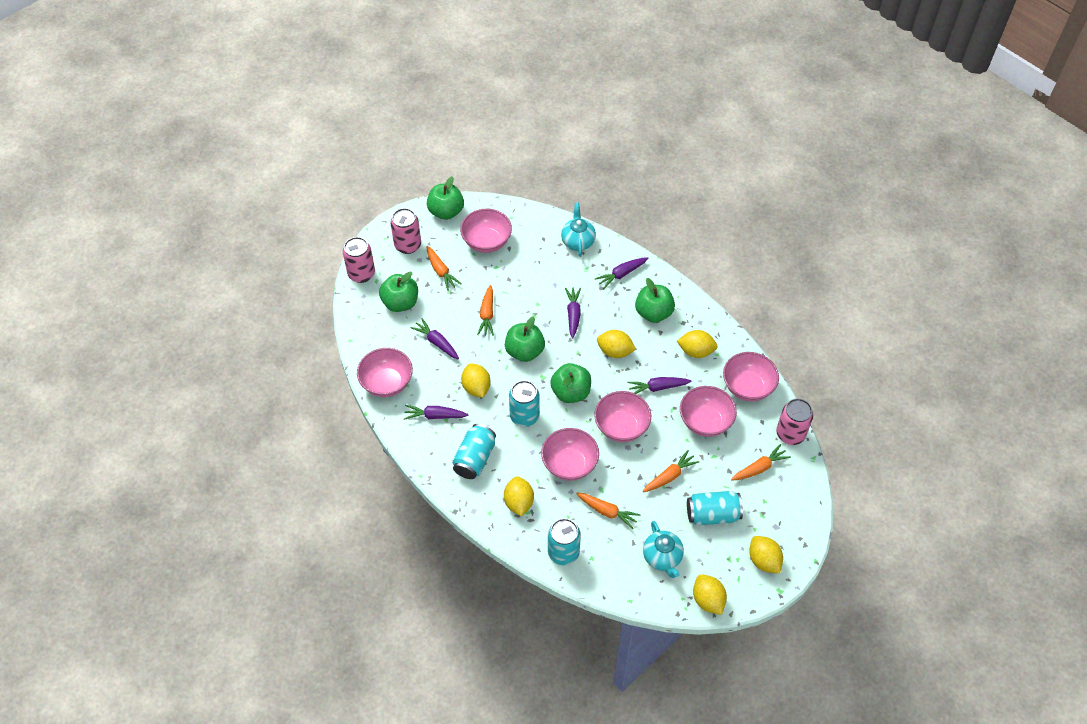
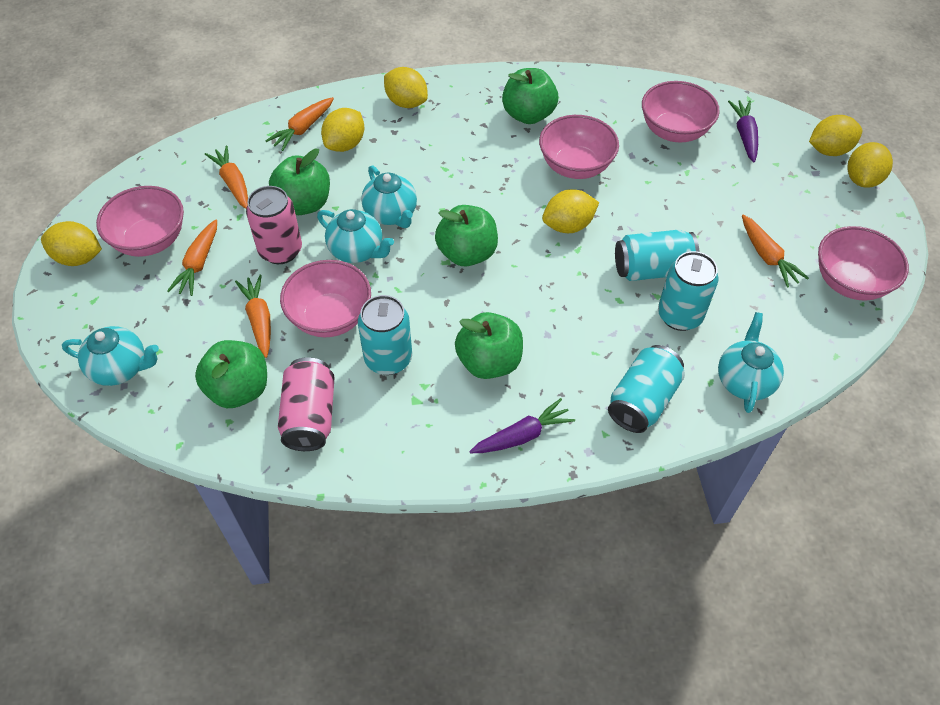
pink bowl: 6 -> 5
pink can: 3 -> 2
purple carrot: 5 -> 2
turquoise teapot: 2 -> 4

